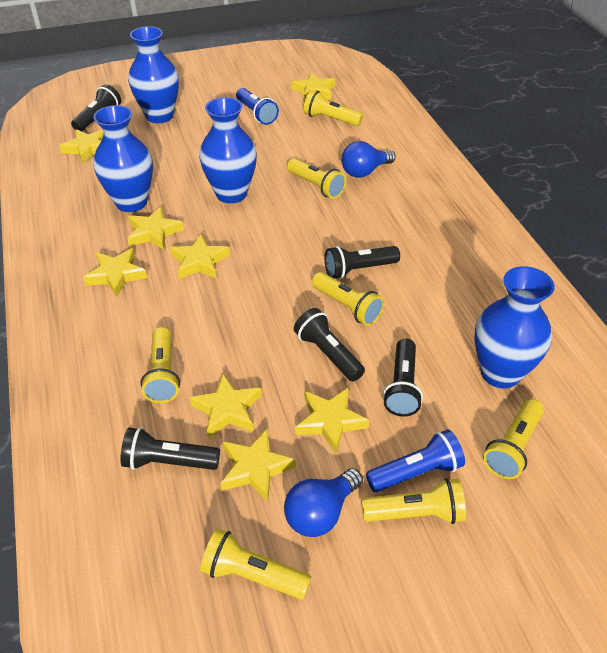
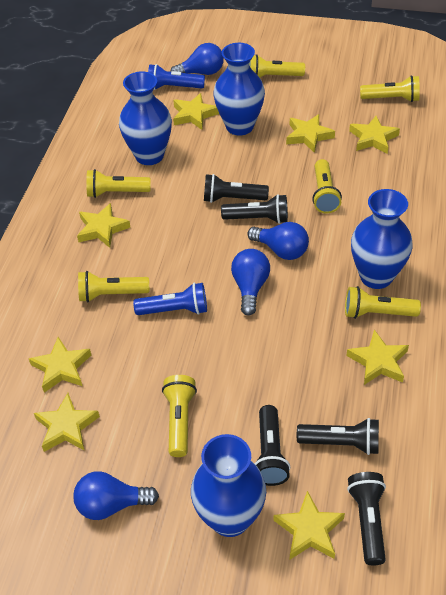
blue light bulb: 2 -> 4

